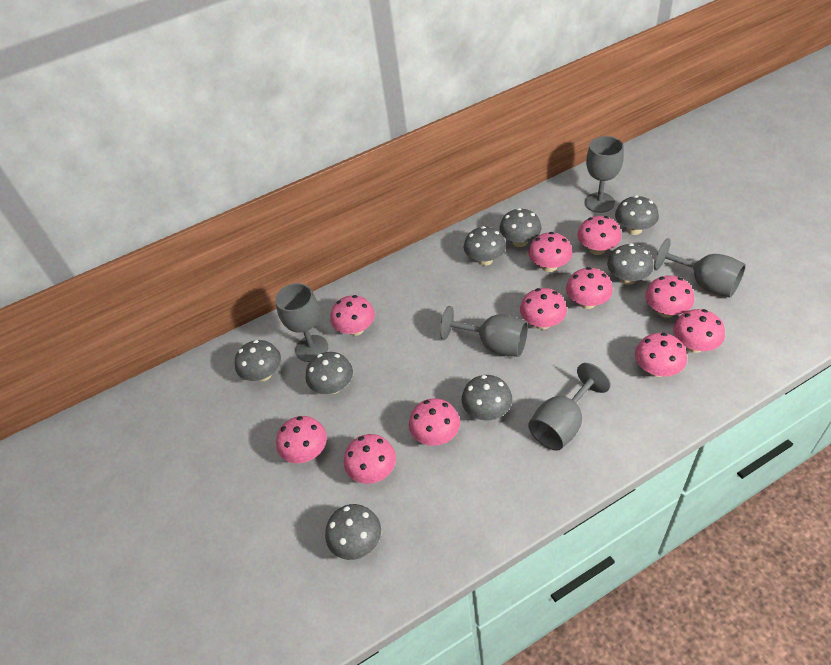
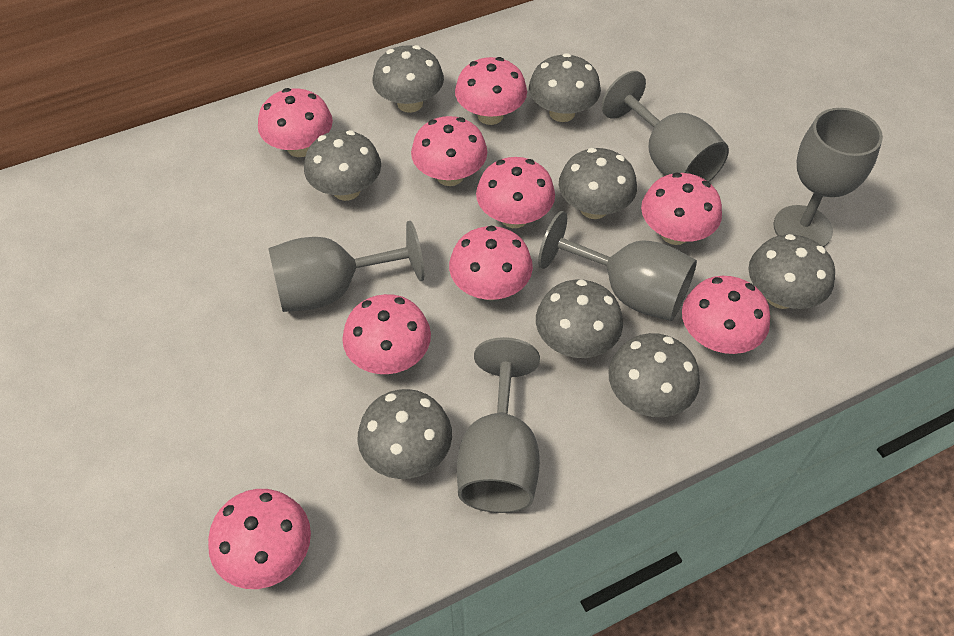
pink mushroom: 11 -> 9

